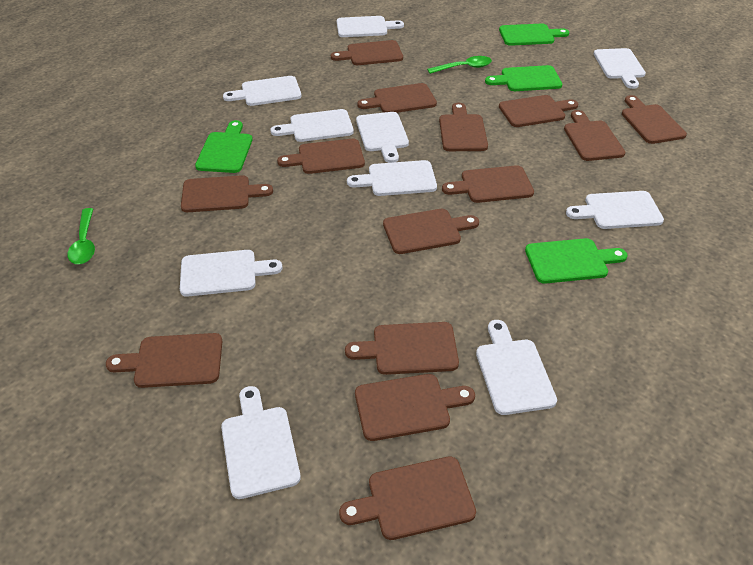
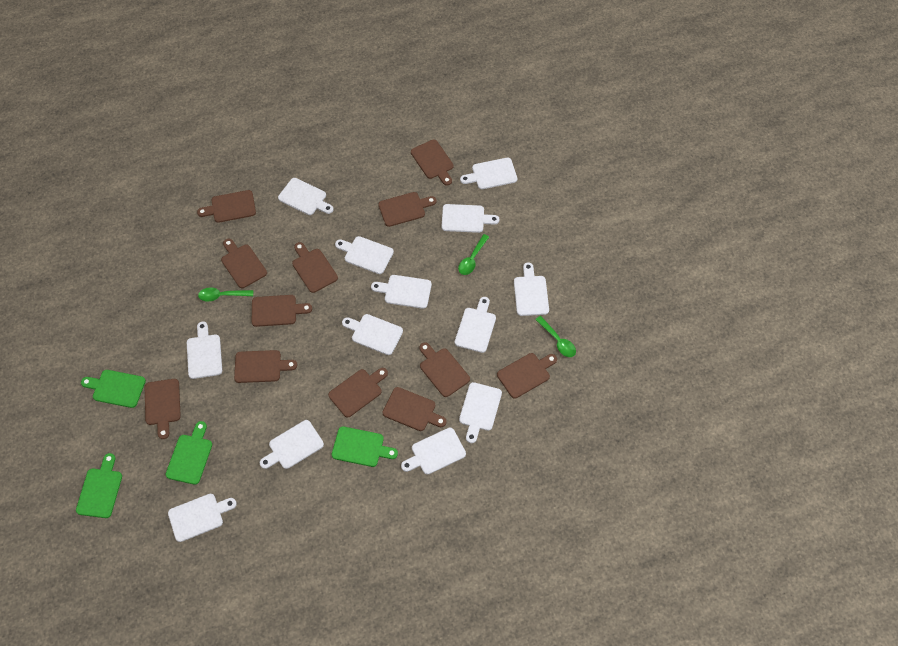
brown cutting board: 14 -> 12
green spoon: 2 -> 3
white cutting board: 10 -> 13

